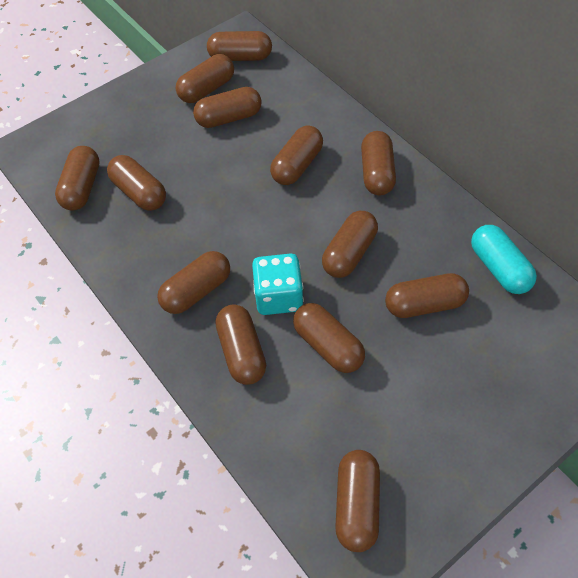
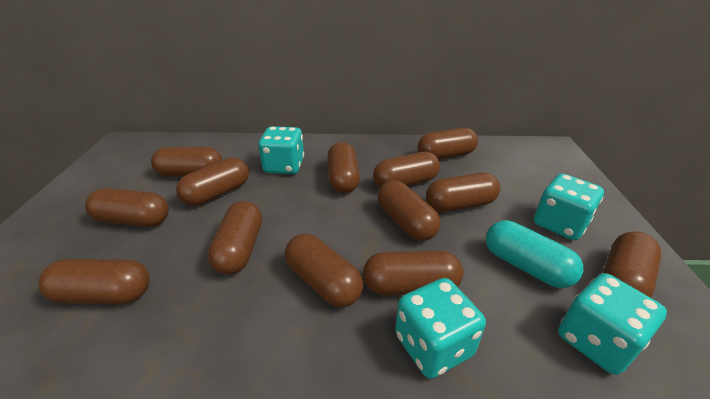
turquoise dice: 1 -> 4

